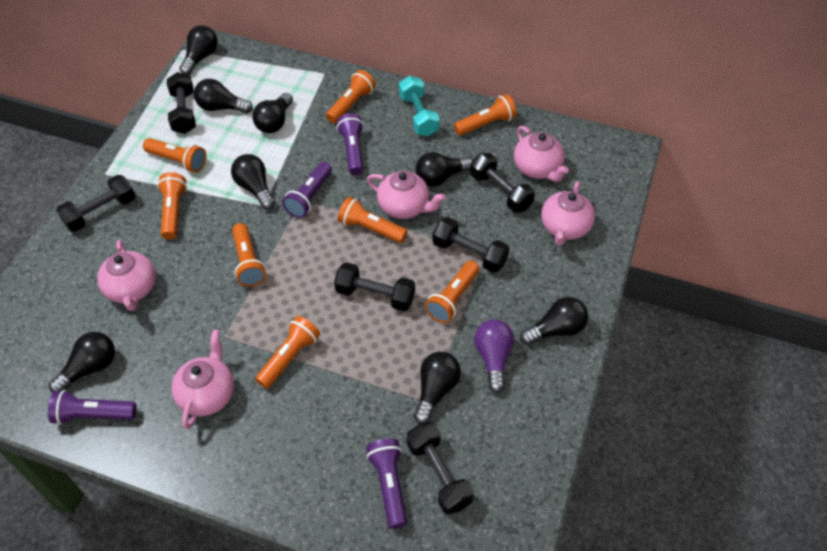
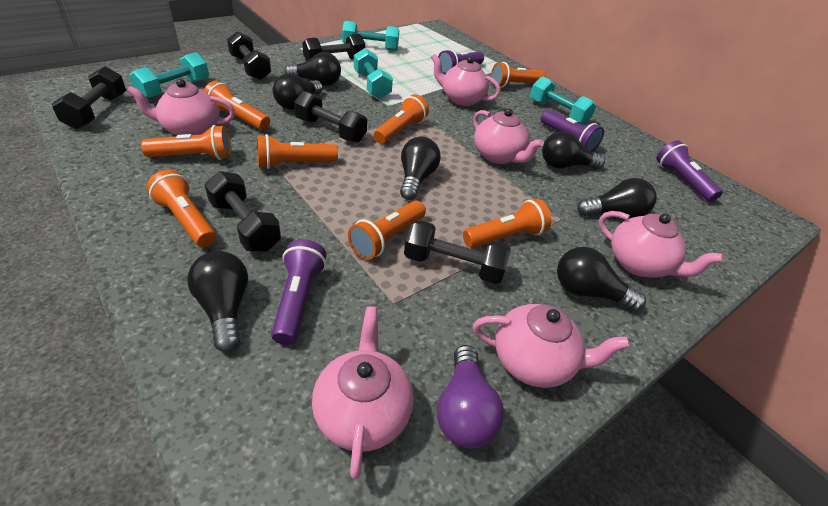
black light bulb: 8 -> 7
pink teapot: 5 -> 6
turquoise dumbbell: 1 -> 4

